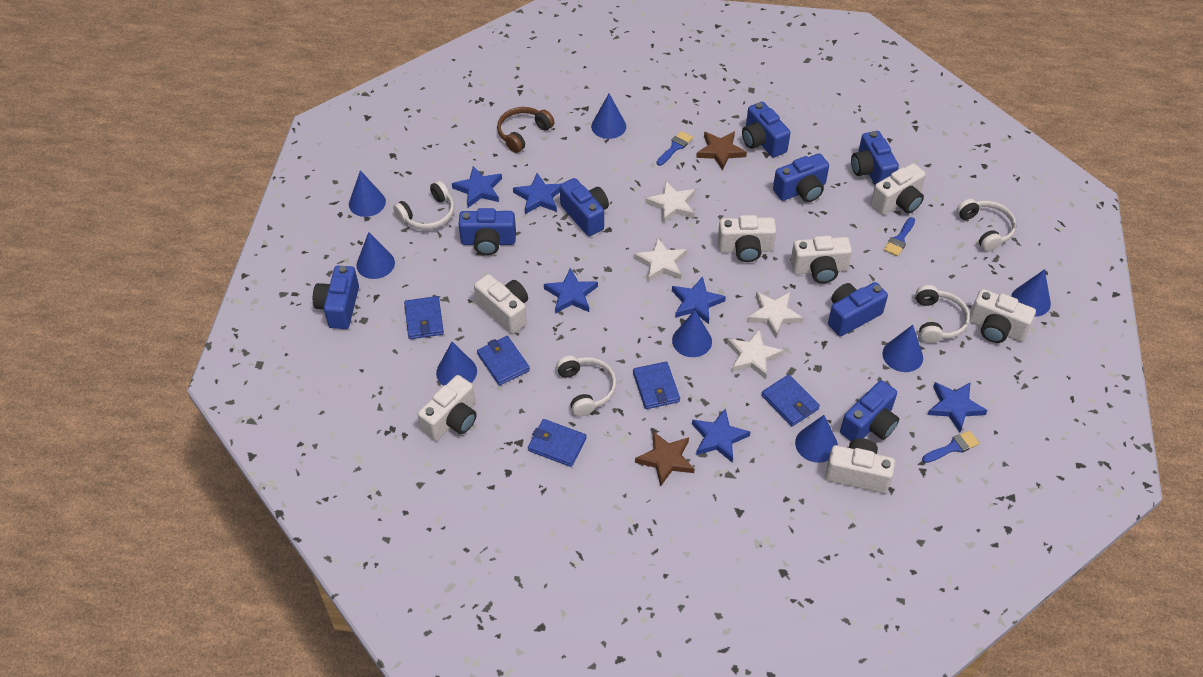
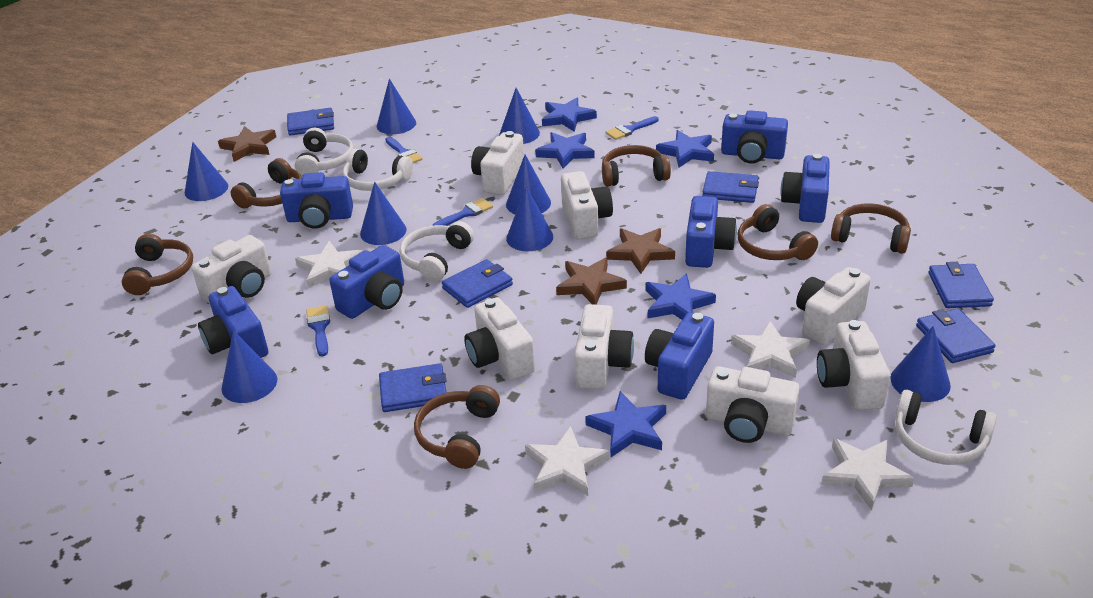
blue brush: 3 -> 4
blue camera: 8 -> 7
blue star: 6 -> 5
blue wallet: 5 -> 6
brown headphones: 1 -> 6
brown star: 2 -> 3
white camera: 7 -> 8

